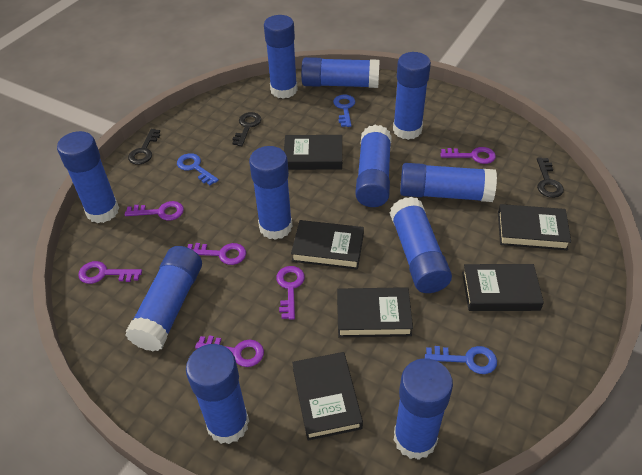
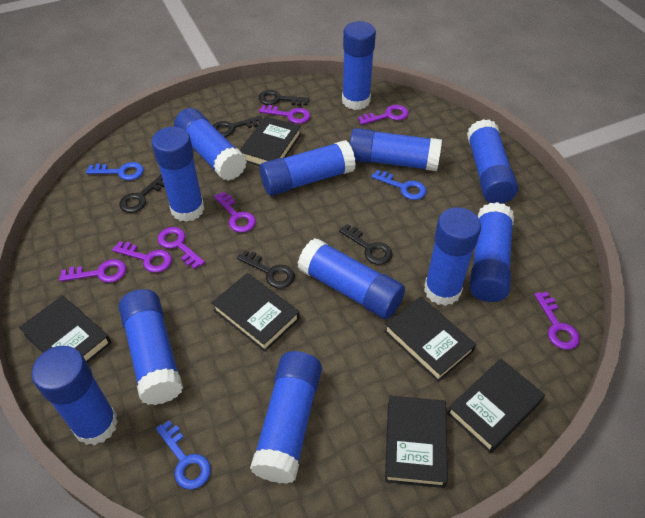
black key: 3 -> 5
blue glue stick: 11 -> 12
purple key: 6 -> 7

